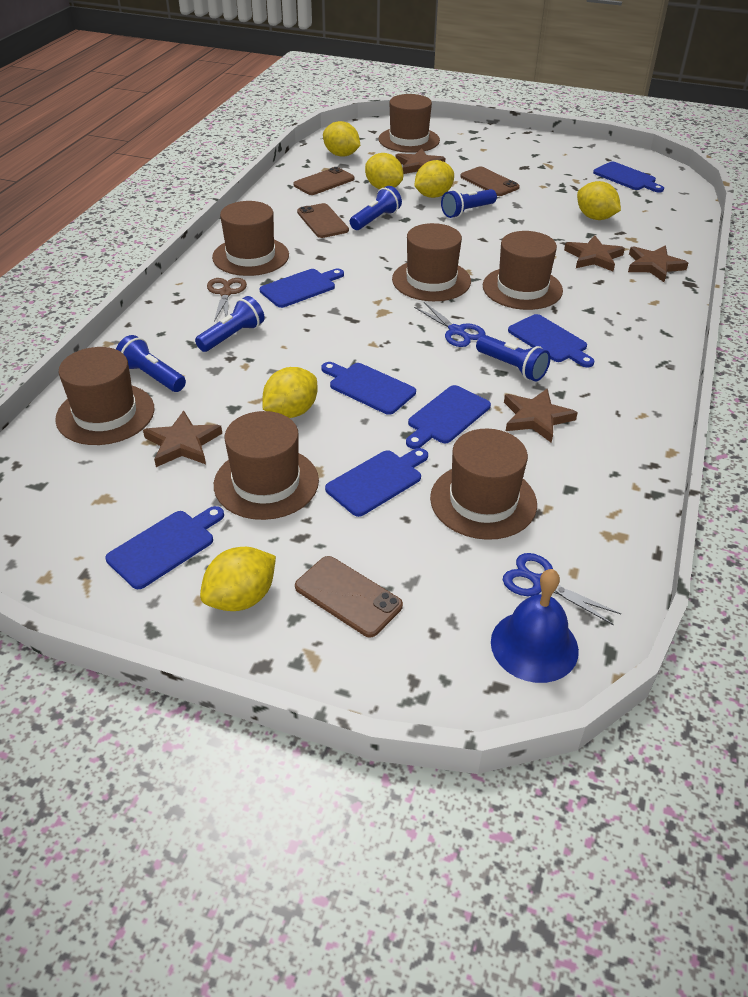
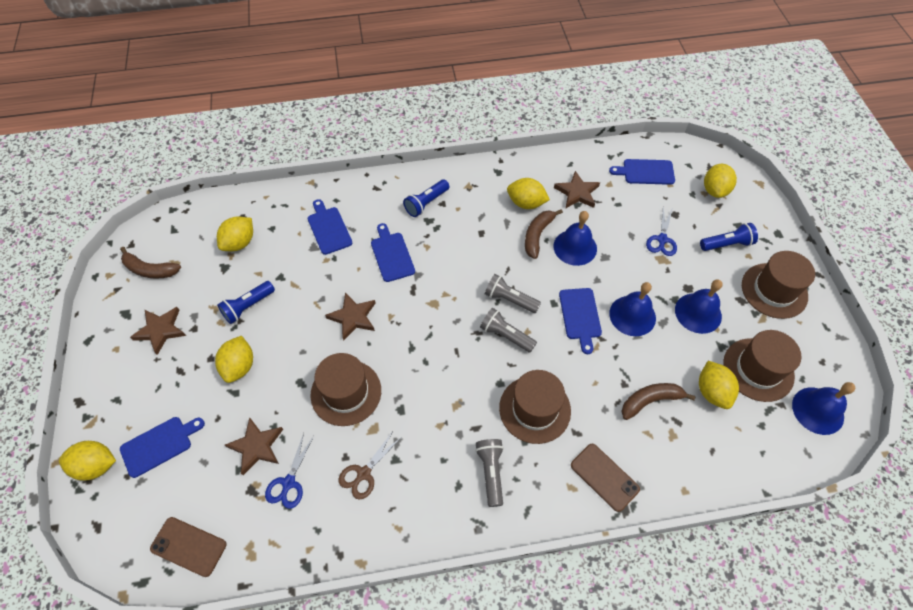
blue bell: 1 -> 4
blue cutting board: 7 -> 5
blue flashlight: 5 -> 3
brown banana: 0 -> 3
brown hat: 7 -> 4
brown phone: 4 -> 2
brown star: 5 -> 4
grey flashlight: 0 -> 3

